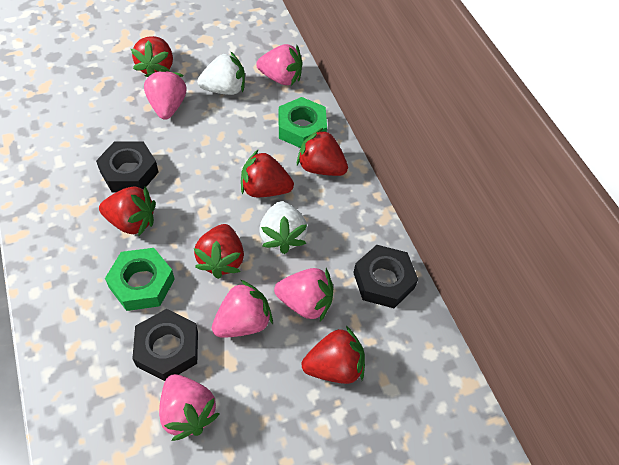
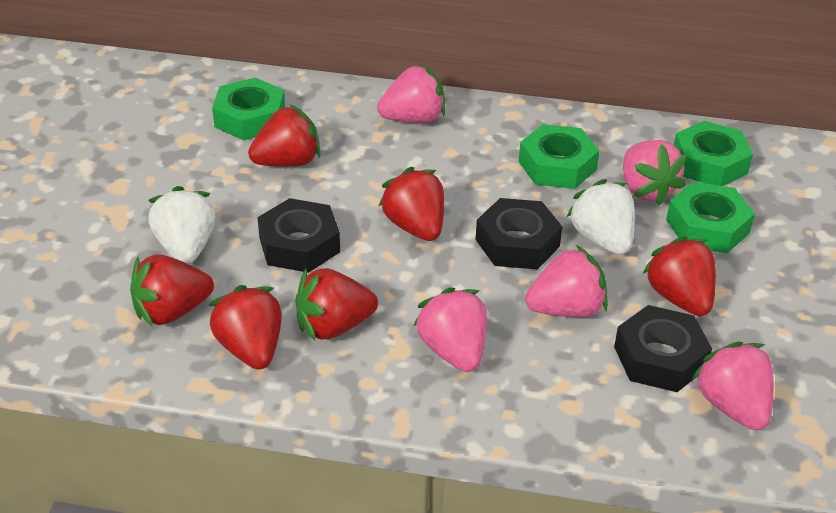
green nut: 2 -> 4

